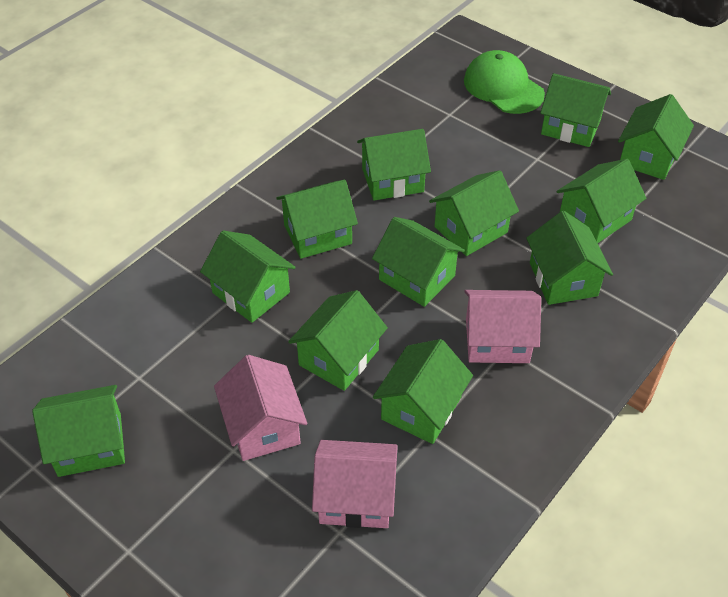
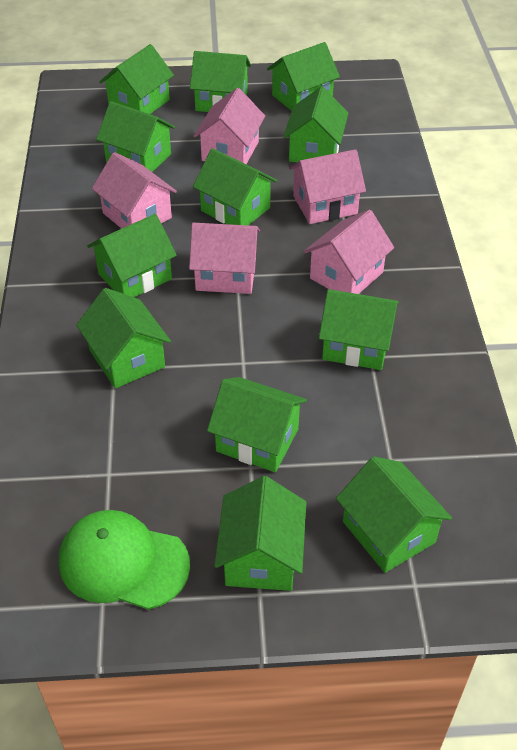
pink house: 3 -> 5

